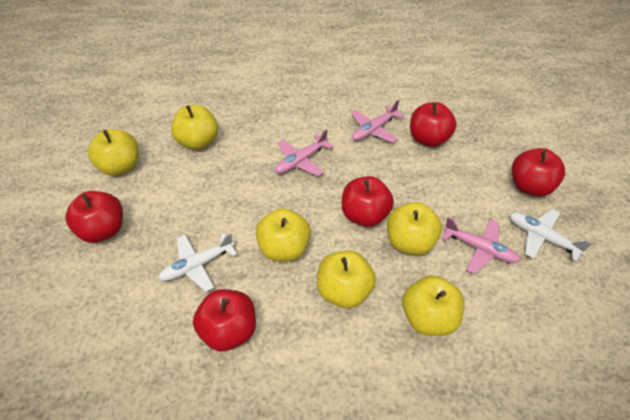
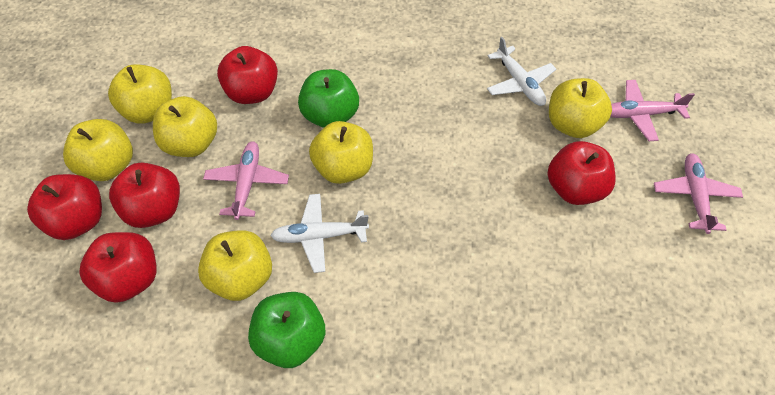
green apple: 0 -> 2

